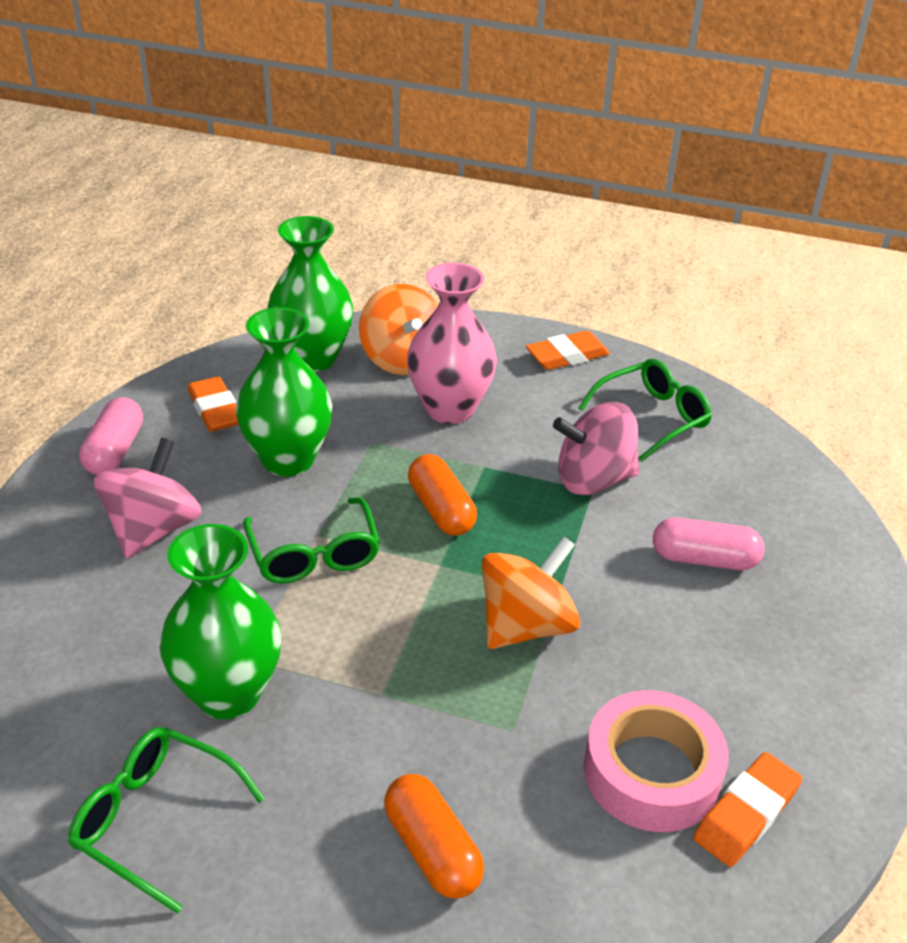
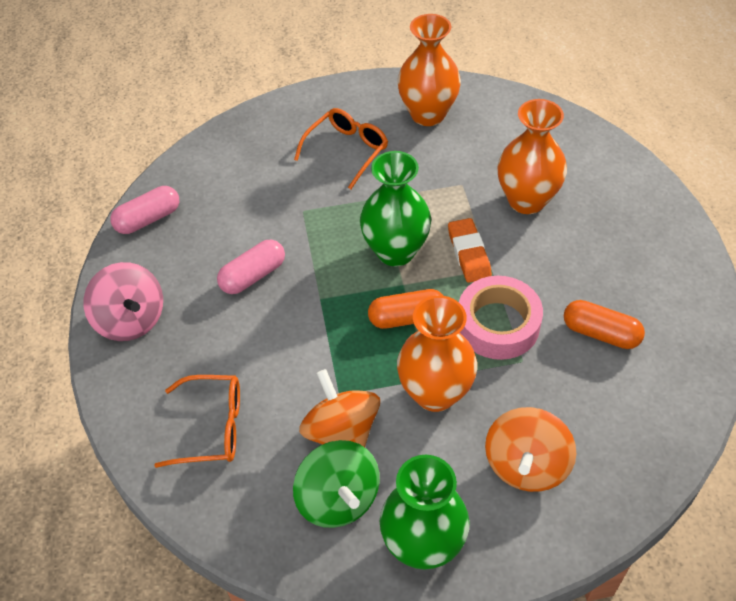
green glasses: 3 -> 0
green spinning top: 0 -> 1
green vase: 3 -> 2
orange eraser: 3 -> 1
orange glasses: 0 -> 2
orange vase: 0 -> 3
pink spinning top: 2 -> 1
pink vase: 1 -> 0

